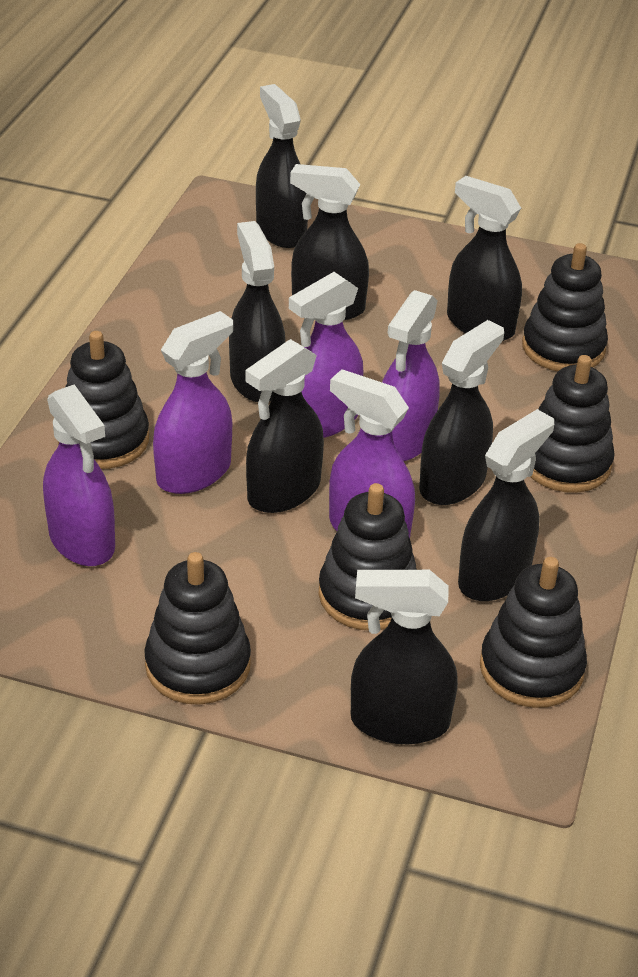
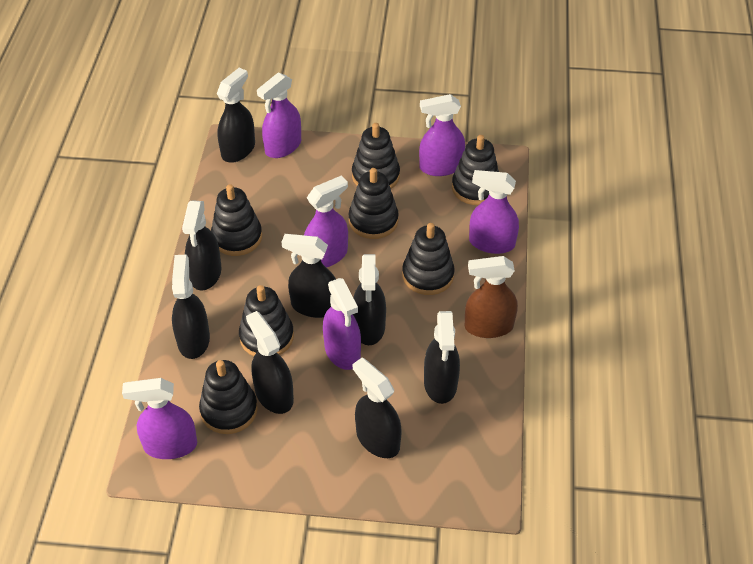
black stacking toy: 6 -> 7
brown spray bottle: 0 -> 1
purple spray bottle: 5 -> 6

